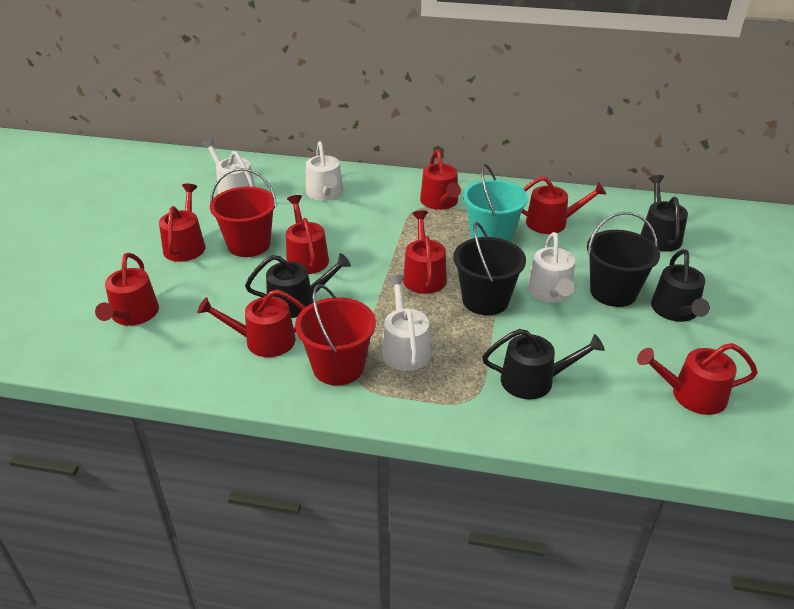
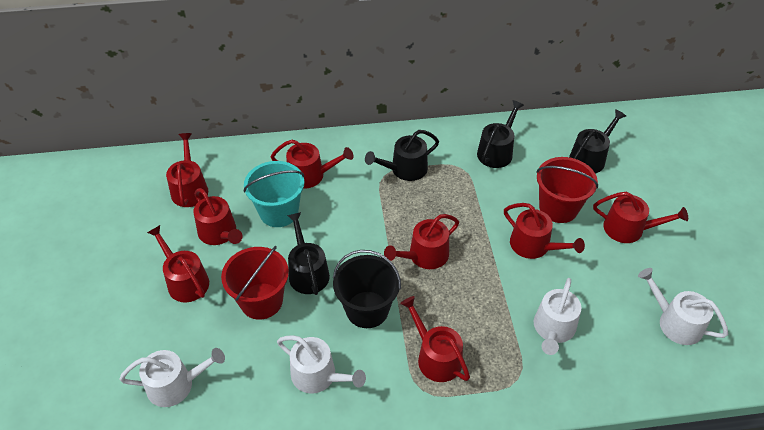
black bucket: 2 -> 1

